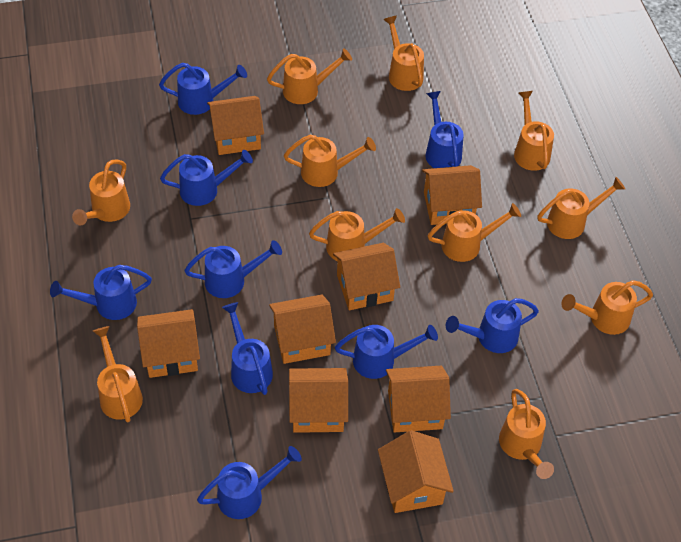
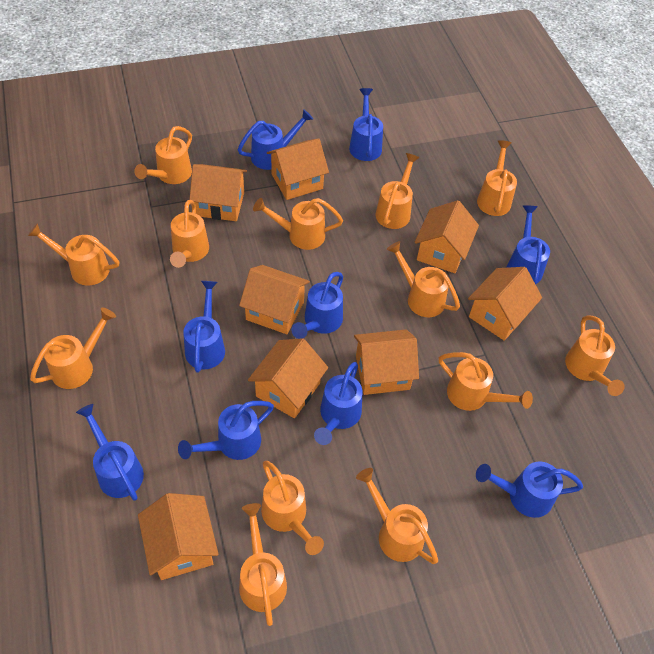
orange watering can: 11 -> 13

